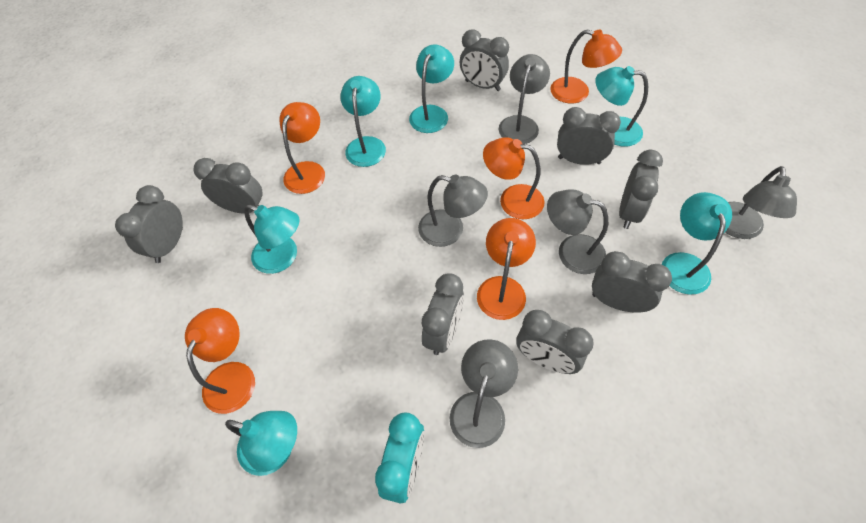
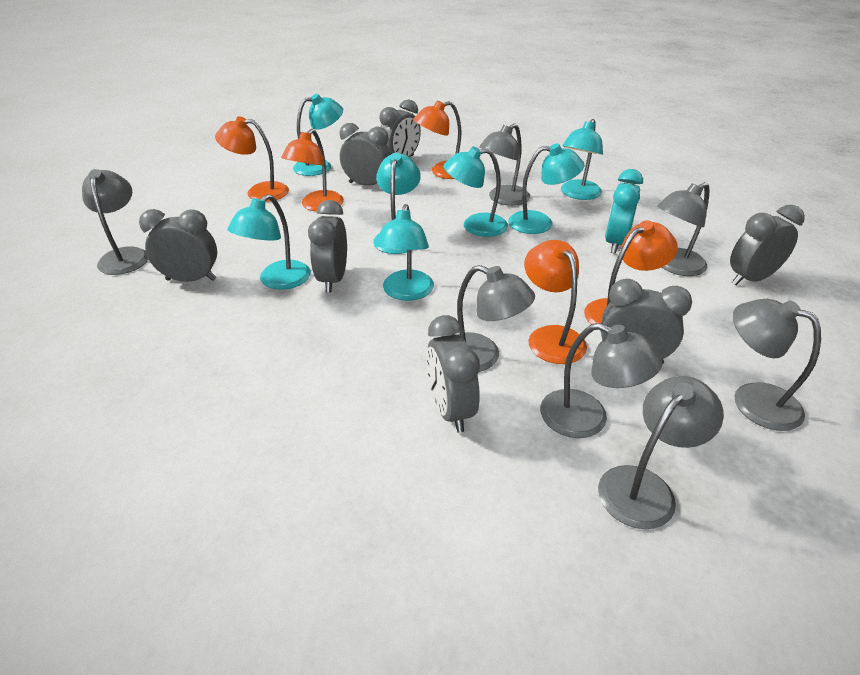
grey clock: 8 -> 7
grey lamp: 5 -> 7
turquoise lamp: 6 -> 7

